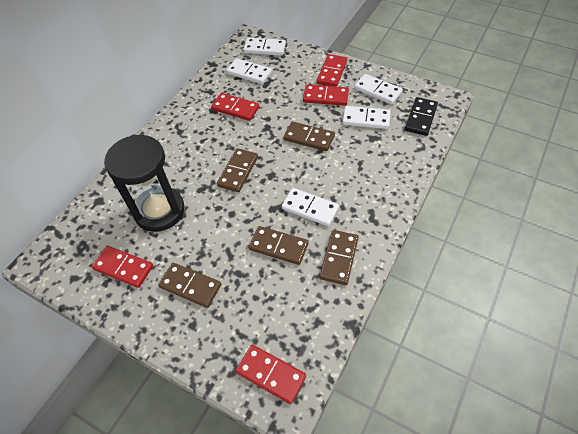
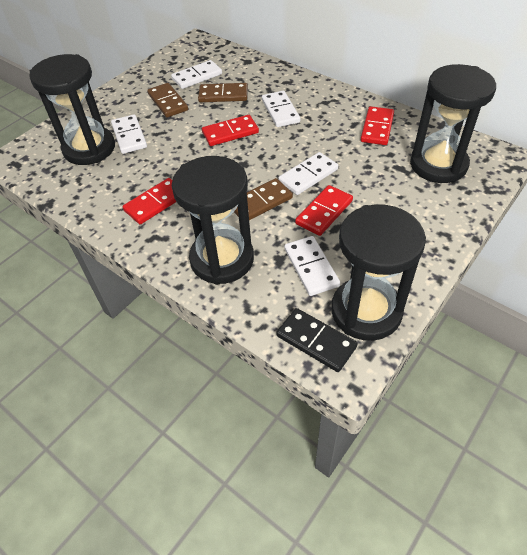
black hourglass: 1 -> 4
brown domino: 5 -> 3
red domino: 5 -> 4

